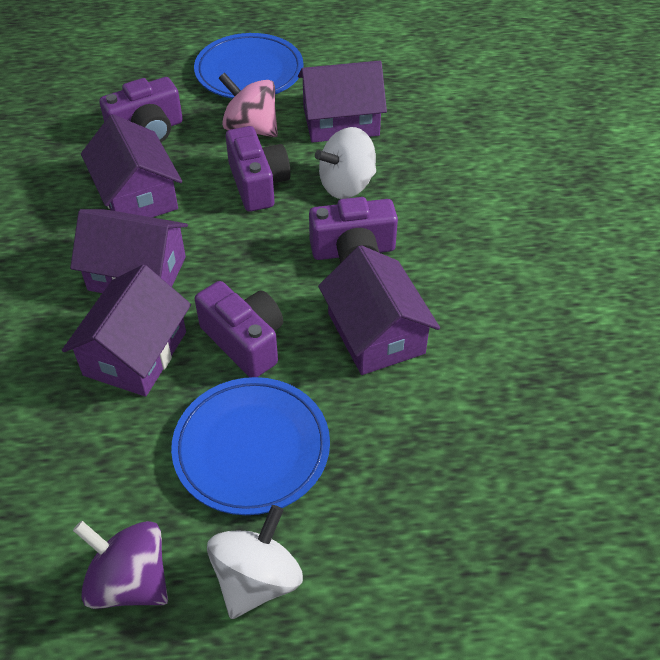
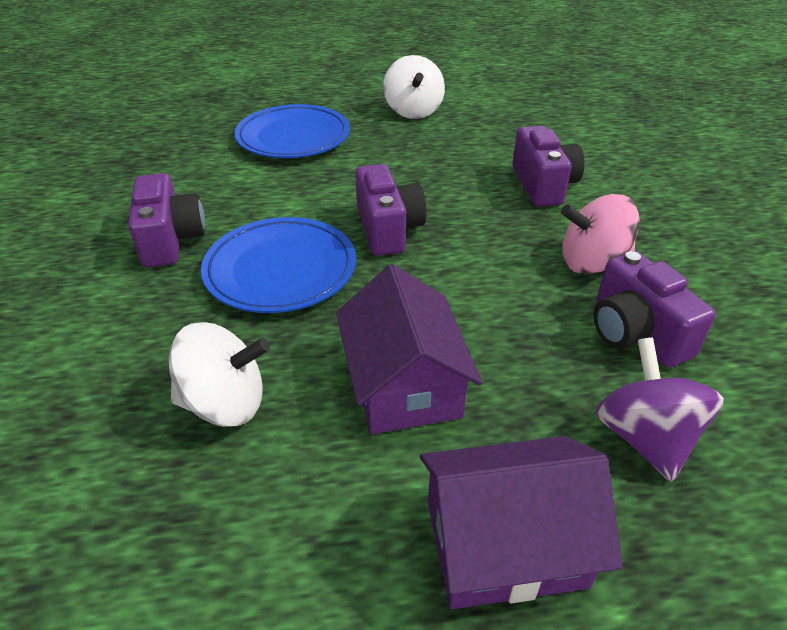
purple house: 5 -> 2

